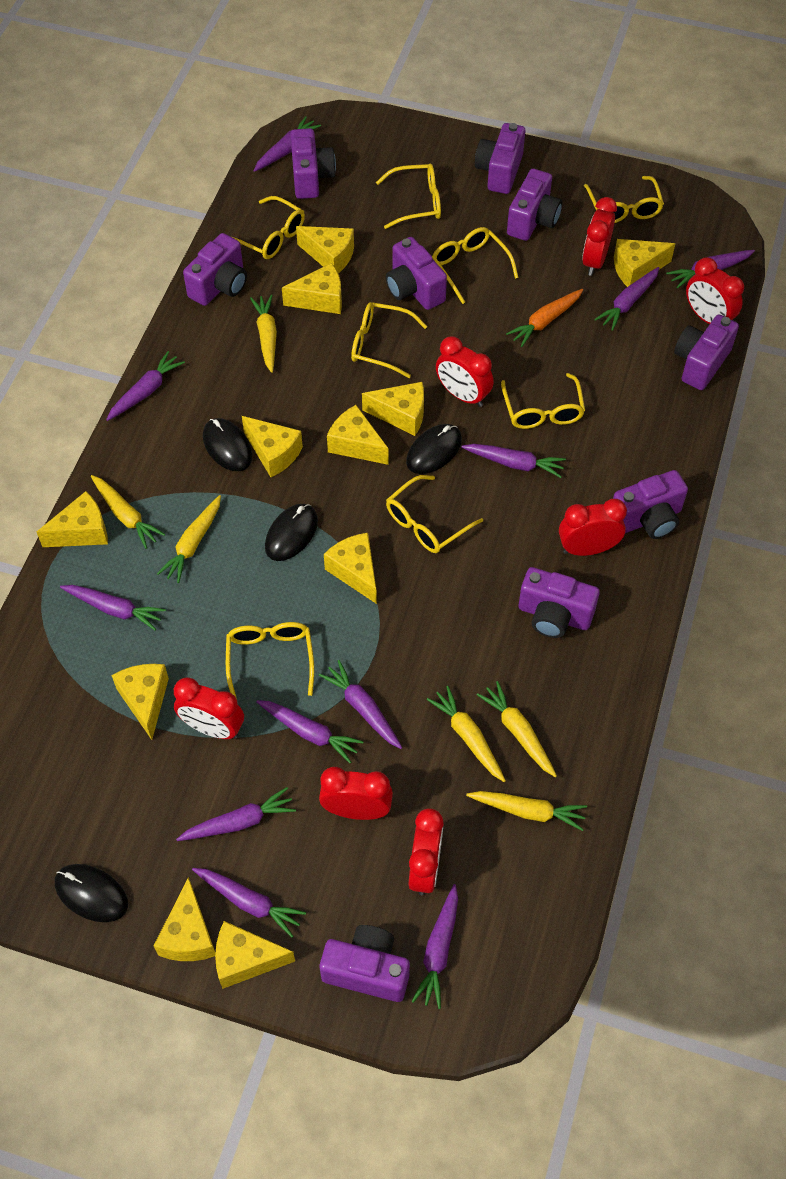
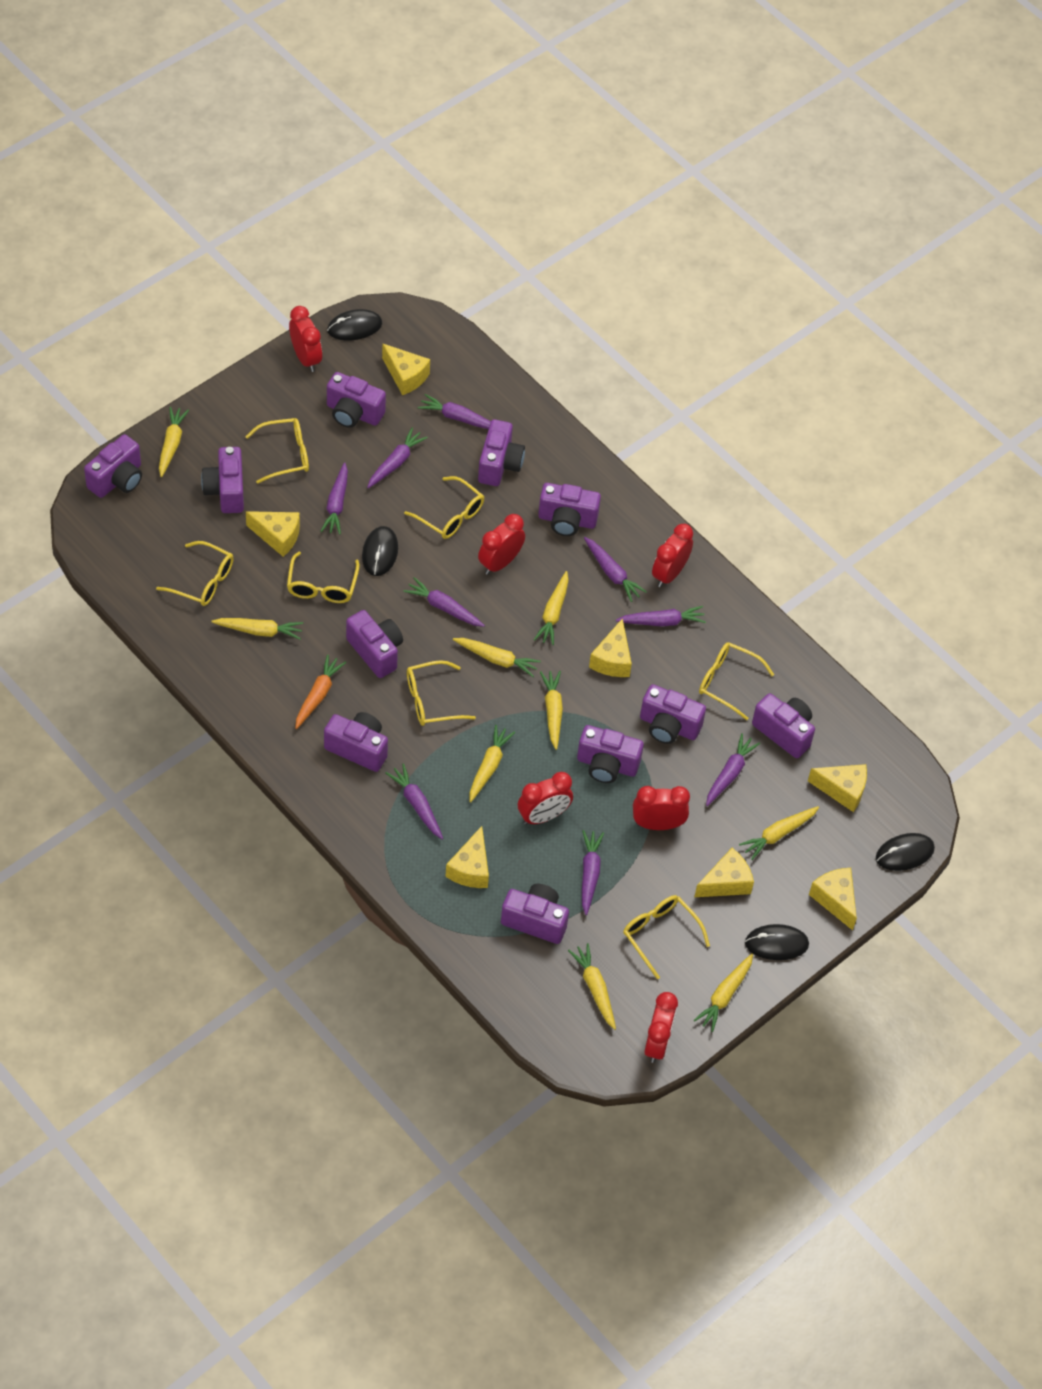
purple camera: 9 -> 11
purple carrot: 11 -> 9
red clock: 7 -> 6
yellow carrot: 6 -> 9
yellow cheese: 11 -> 7
yellow glasses: 8 -> 7

